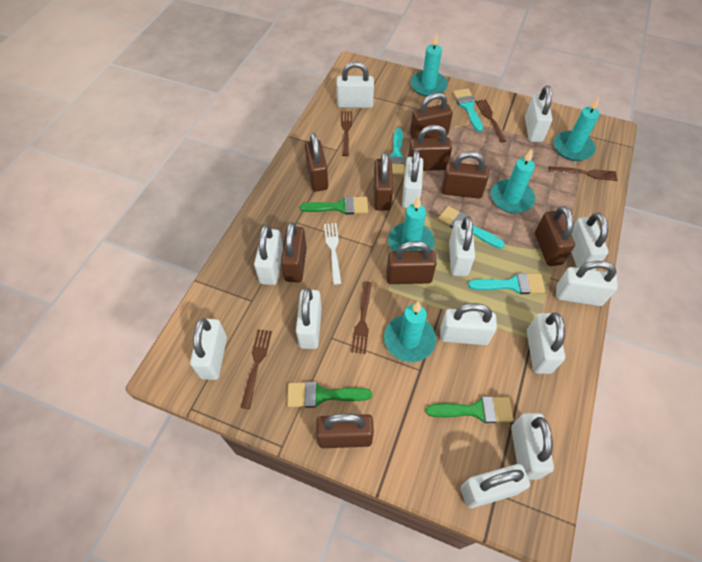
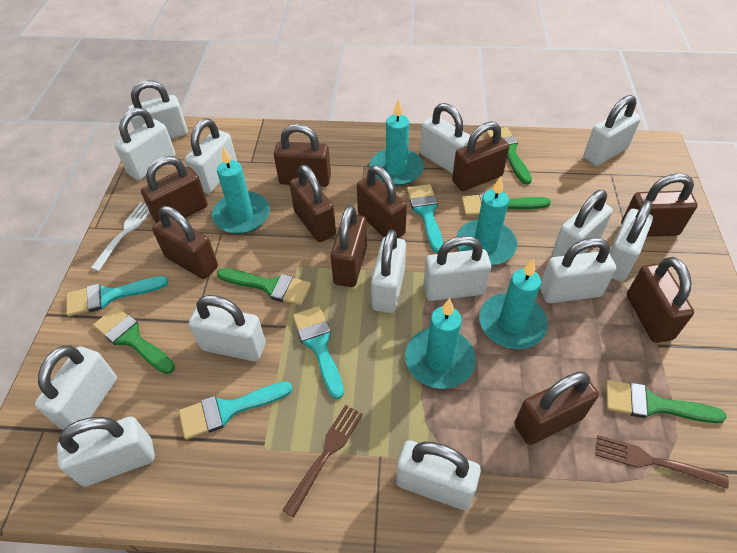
brown fork: 5 -> 2
brown padlock: 9 -> 10
green brush: 3 -> 5
white padlock: 13 -> 14

